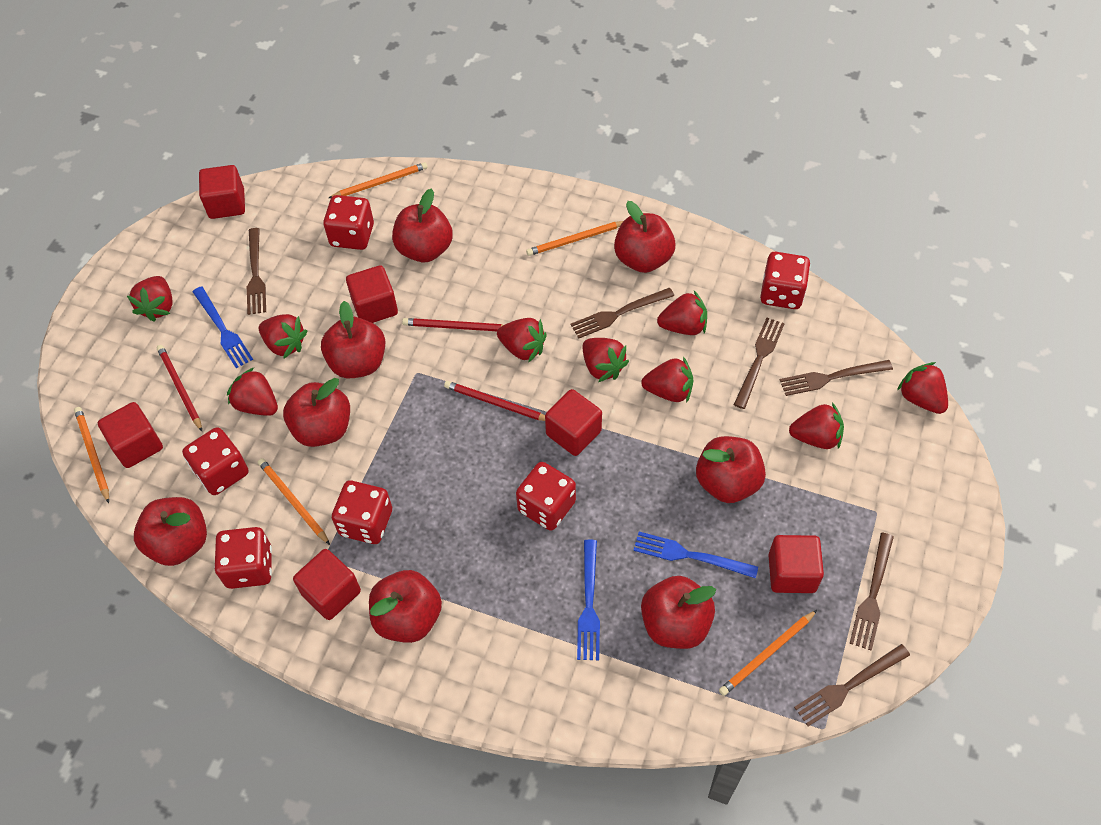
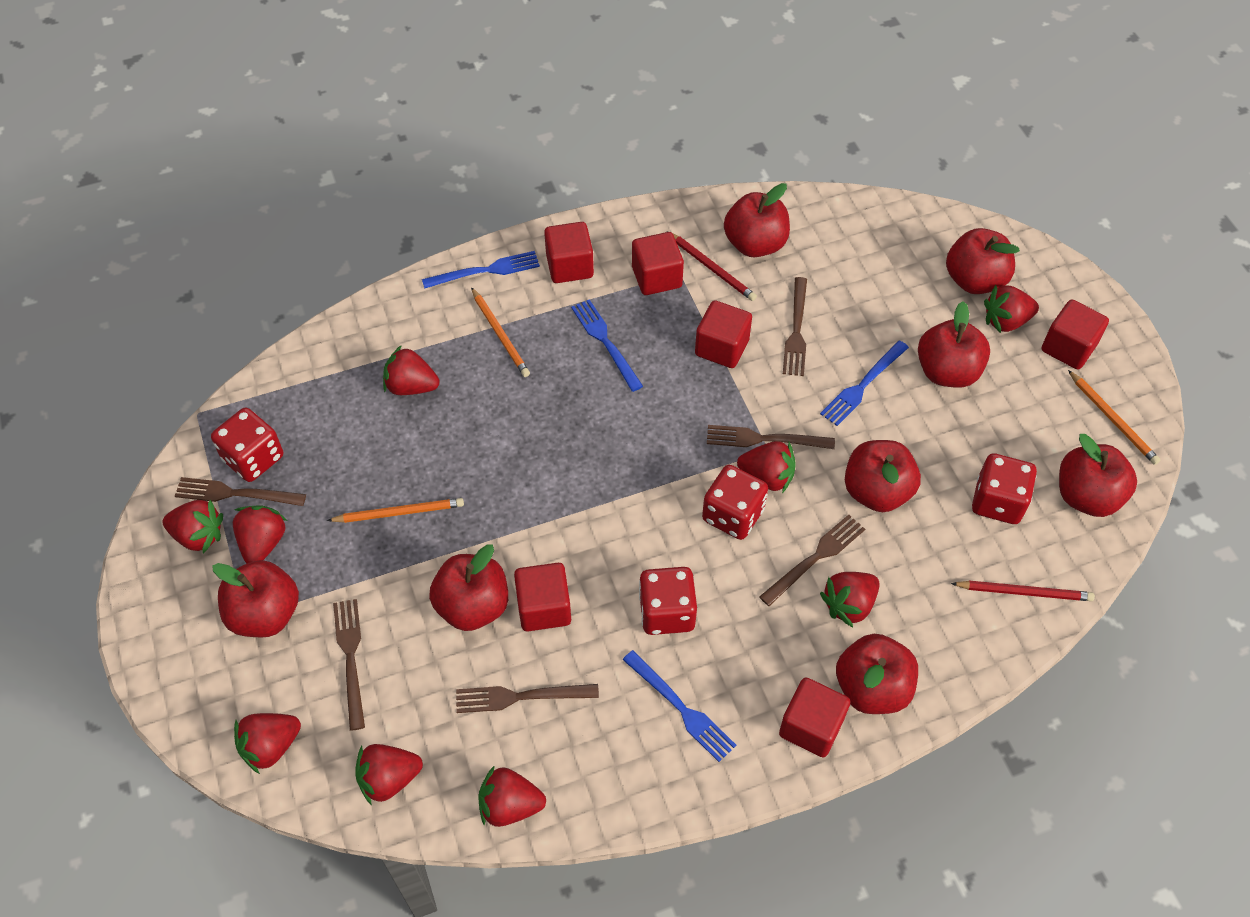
blue fork: 3 -> 4
orange pencil: 5 -> 3
red dice: 6 -> 4
red pencil: 3 -> 2

